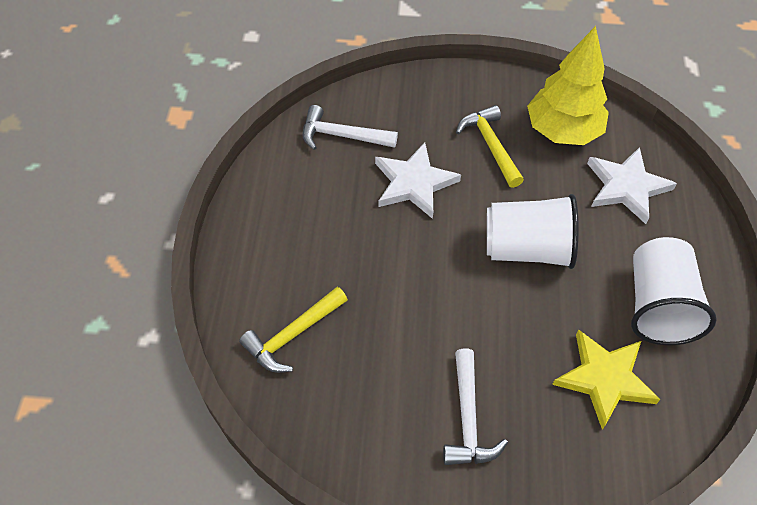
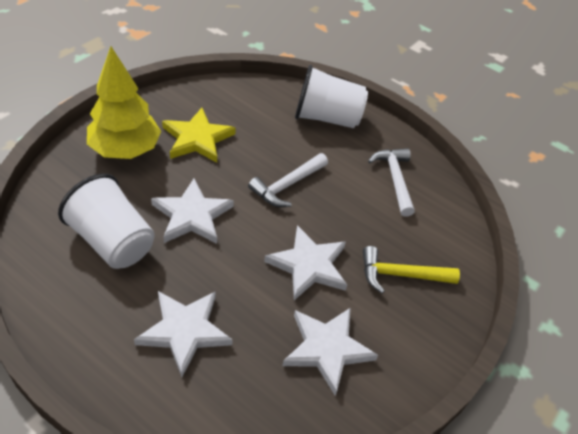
white star: 2 -> 4
yellow hammer: 2 -> 1

